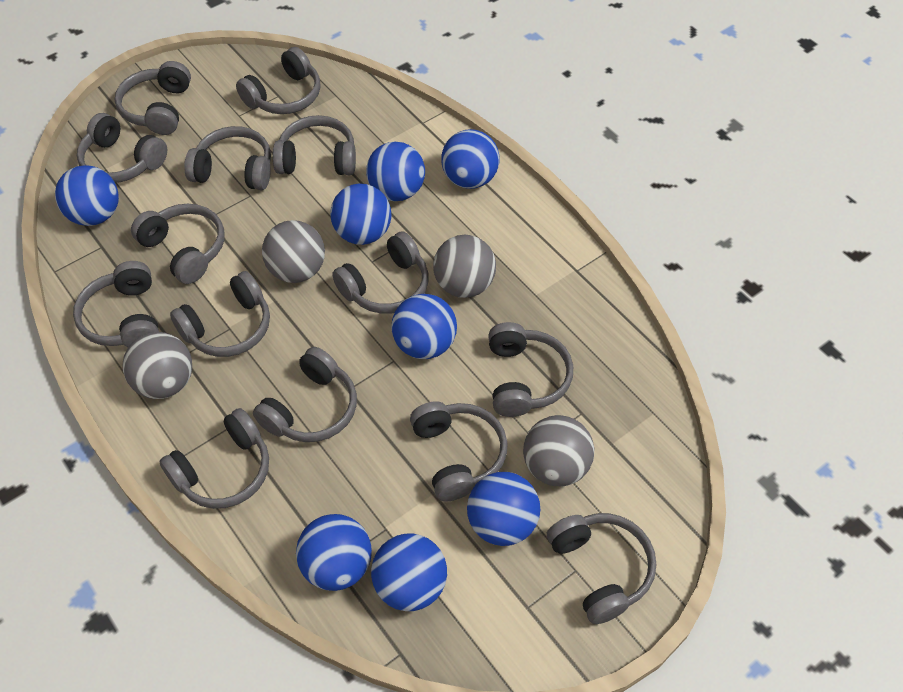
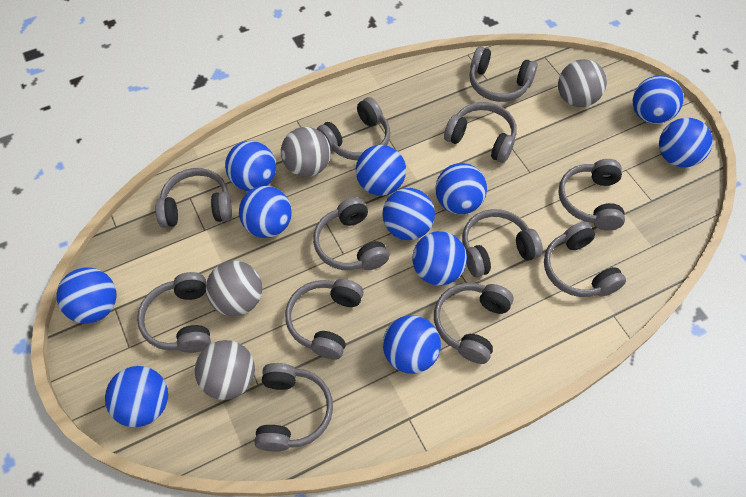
blue ball: 8 -> 11
grey headphones: 14 -> 12

